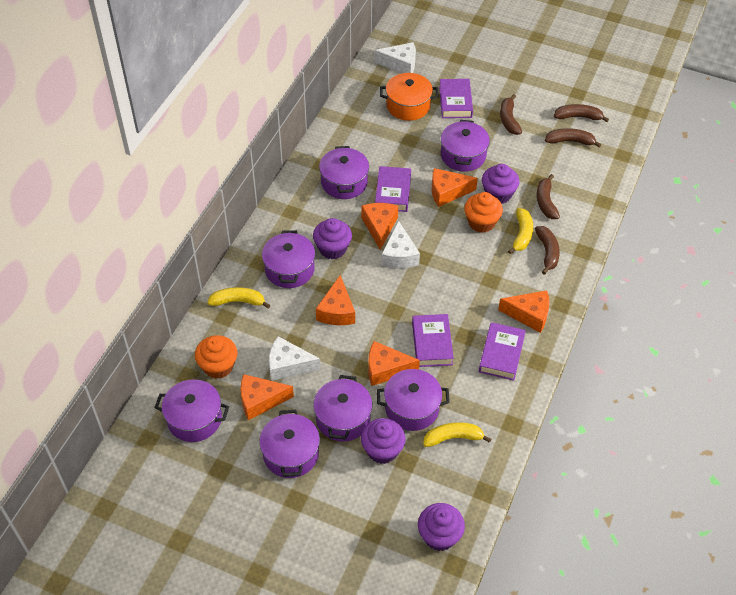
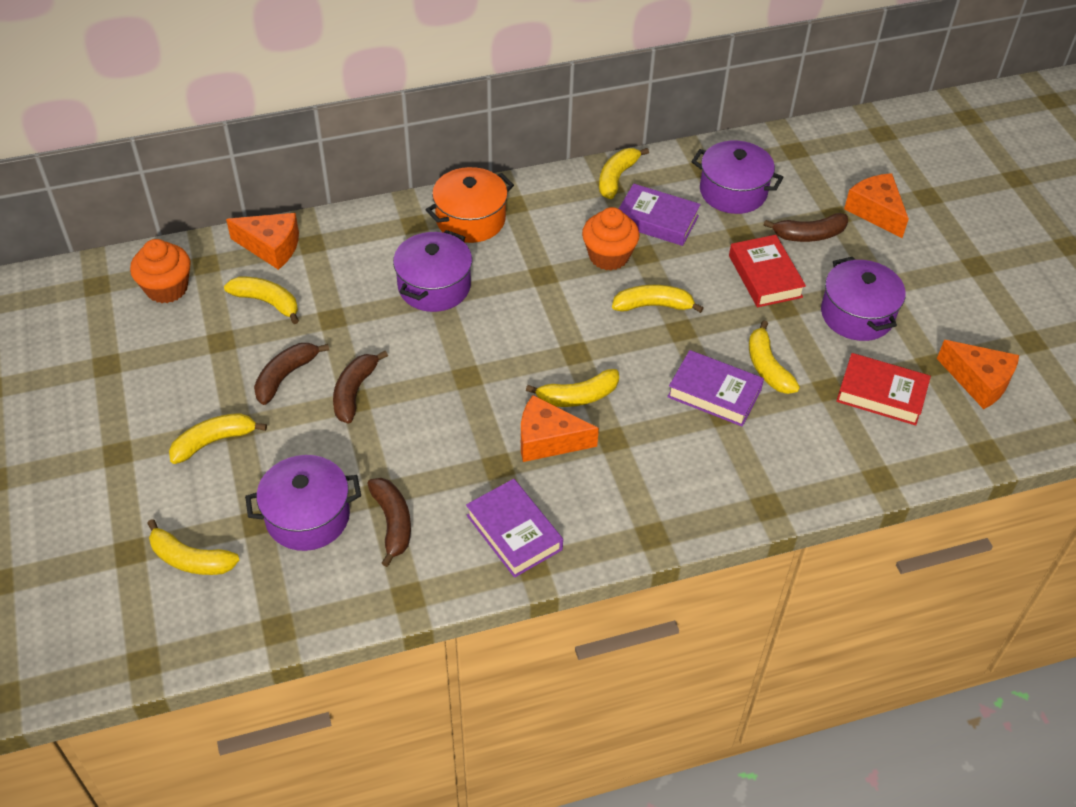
brown banana: 5 -> 4
orange cheese: 6 -> 4
purple book: 4 -> 3
purple cupcake: 4 -> 0
purple pot: 7 -> 4
red book: 0 -> 2
white cheese: 3 -> 0
yellow banana: 3 -> 7

